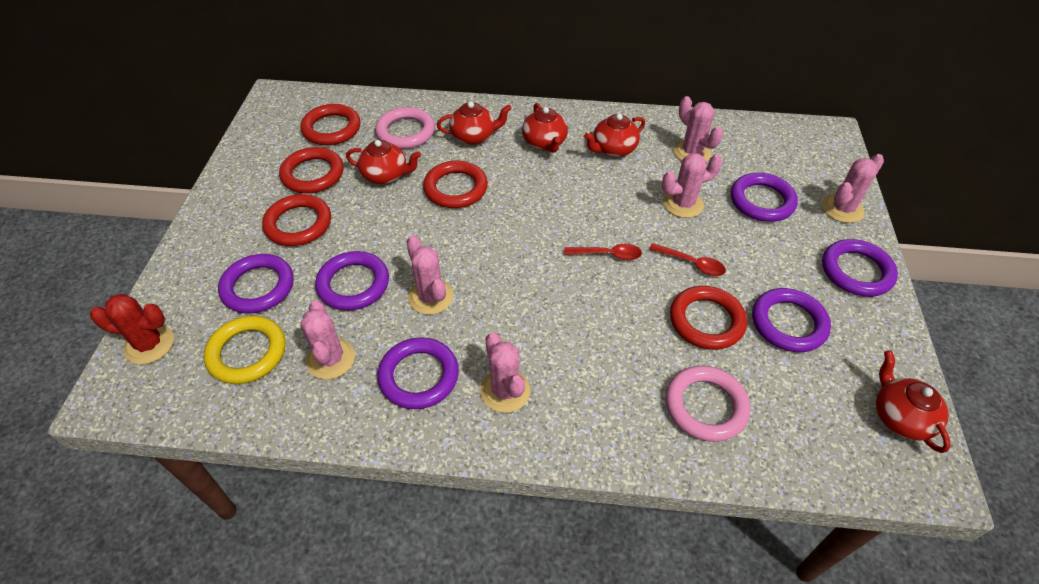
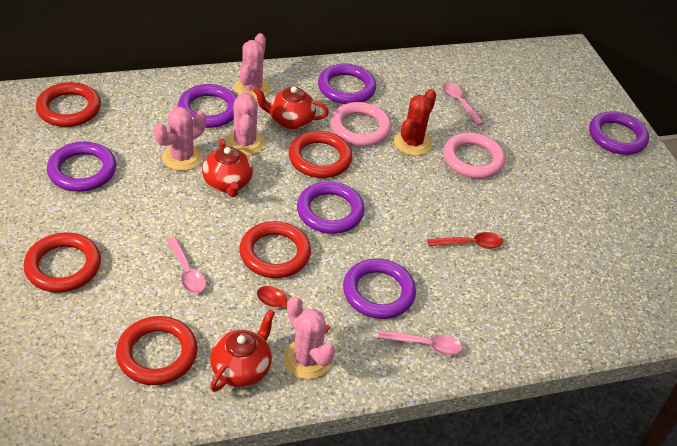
pink cactus: 6 -> 4
pink spoon: 0 -> 3
red teapot: 5 -> 3
yellow ring: 1 -> 0

